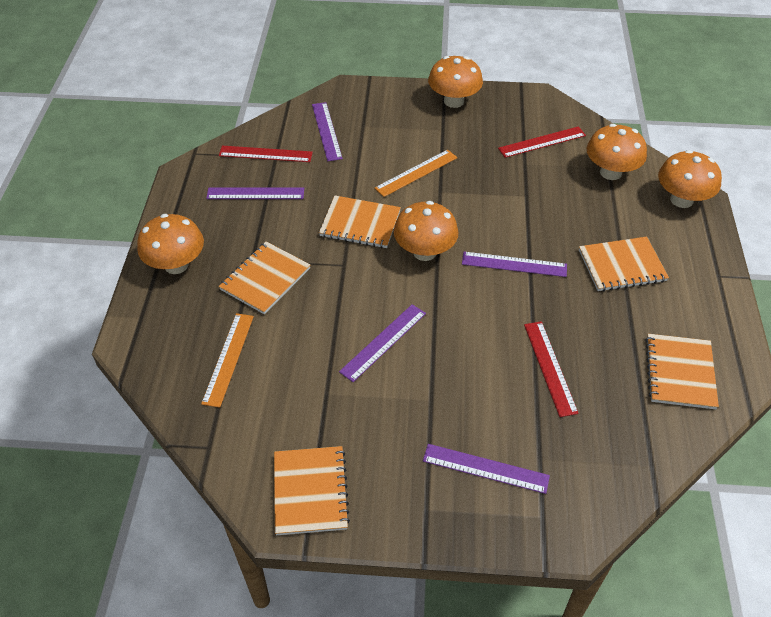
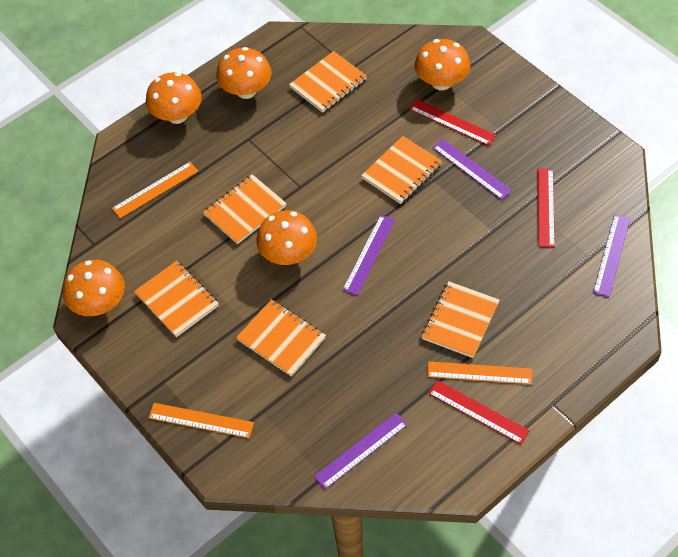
orange notebook: 5 -> 6
orange ruler: 2 -> 3
purple ruler: 5 -> 4

